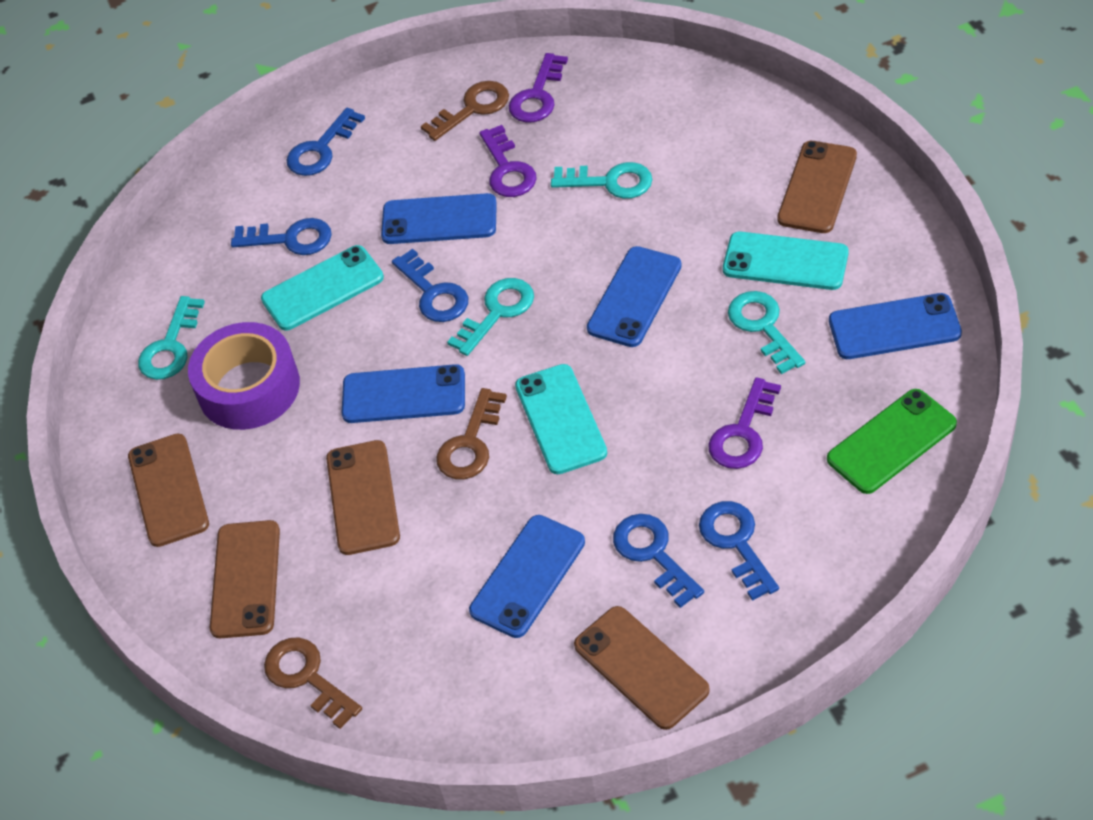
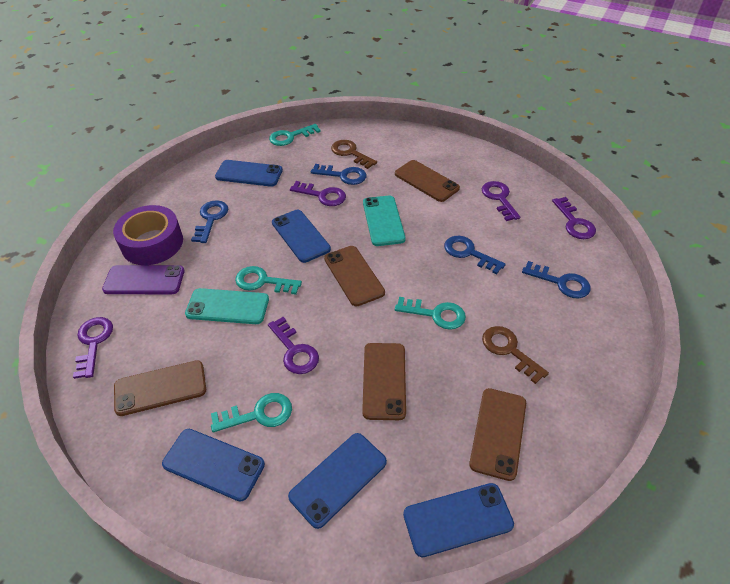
blue key: 5 -> 4
brown key: 3 -> 2
green phone: 1 -> 0
purple key: 3 -> 5
purple phone: 0 -> 1
turquoise phone: 3 -> 2

